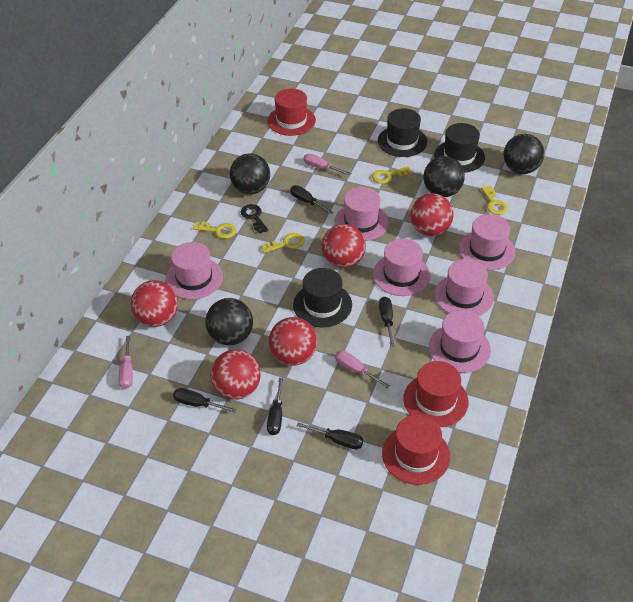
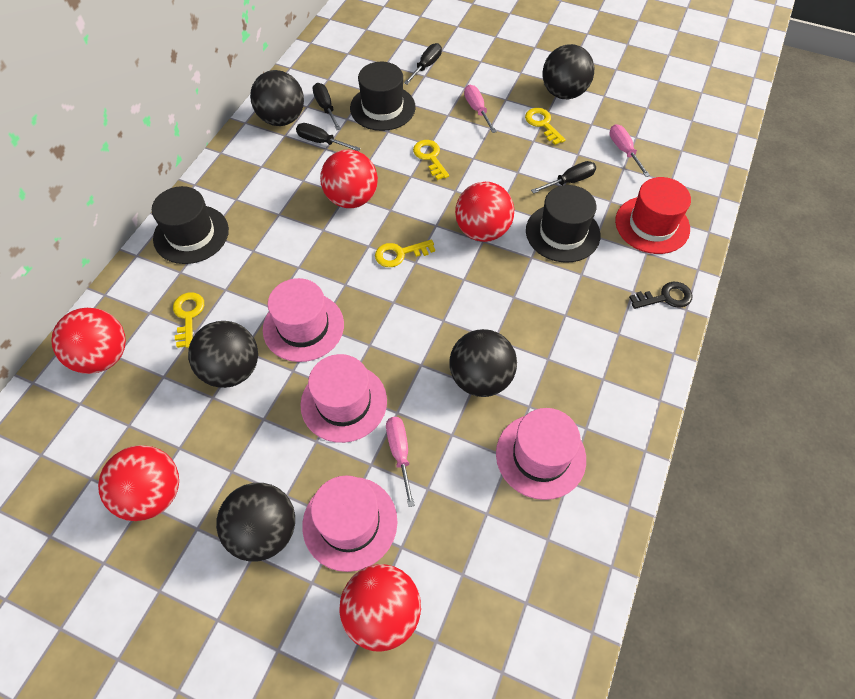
black ball: 4 -> 5
black screwdriver: 5 -> 4
pink hat: 6 -> 4
red hat: 3 -> 1

